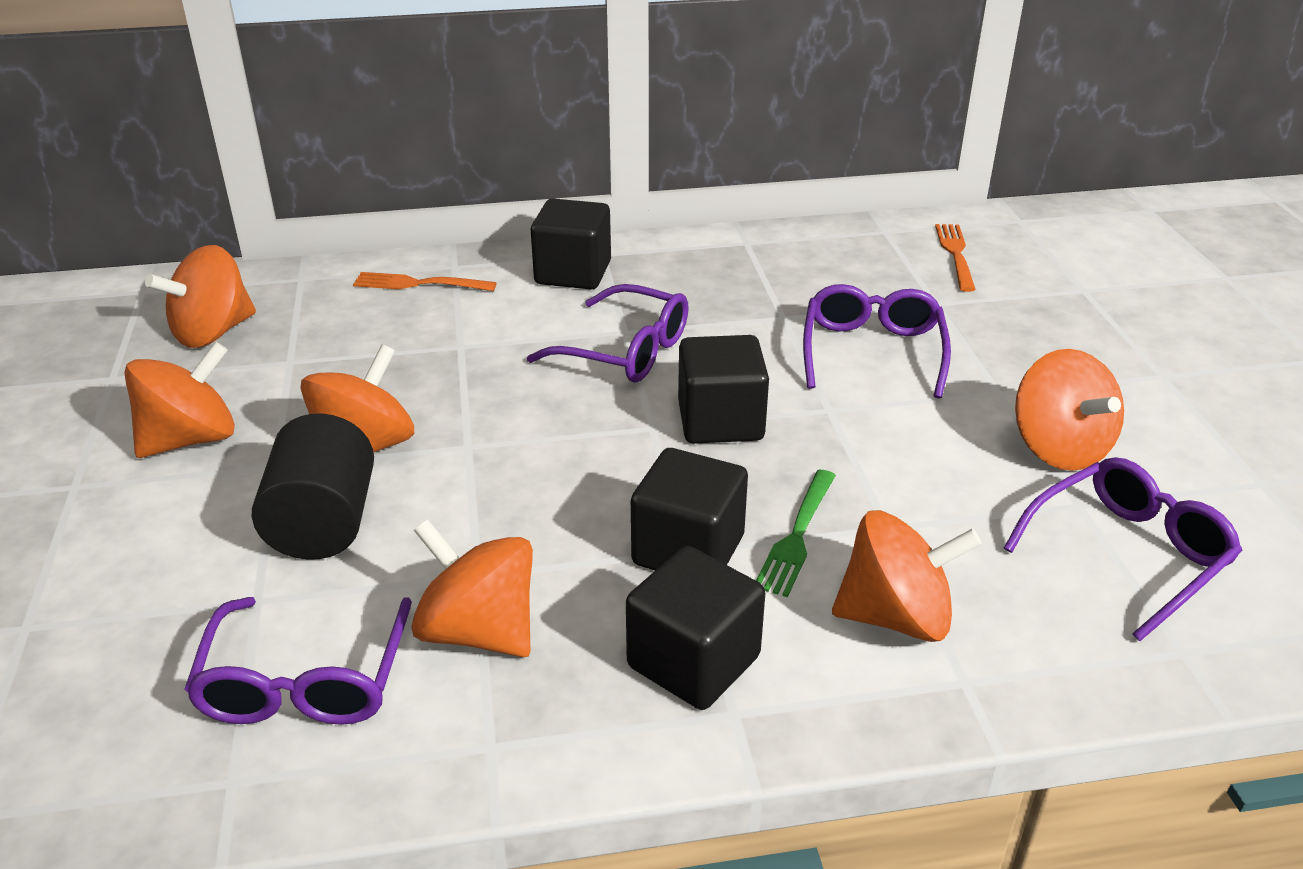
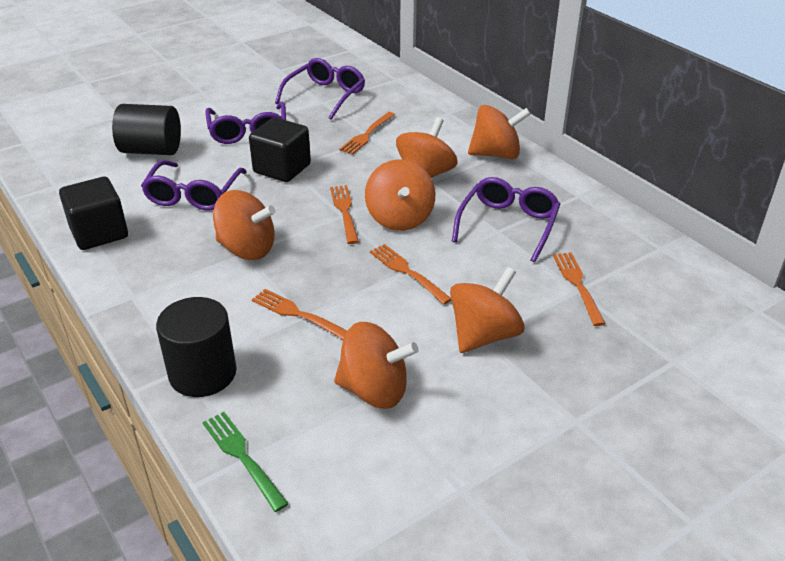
black cube: 4 -> 2
black cylinder: 1 -> 2
orange fork: 2 -> 5

